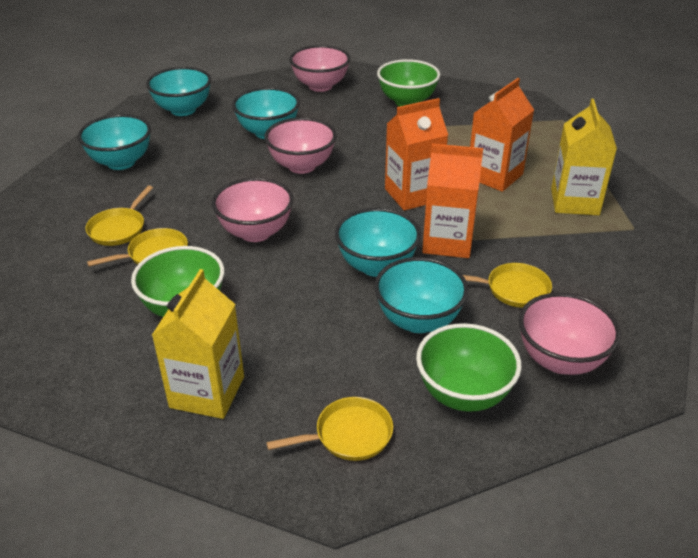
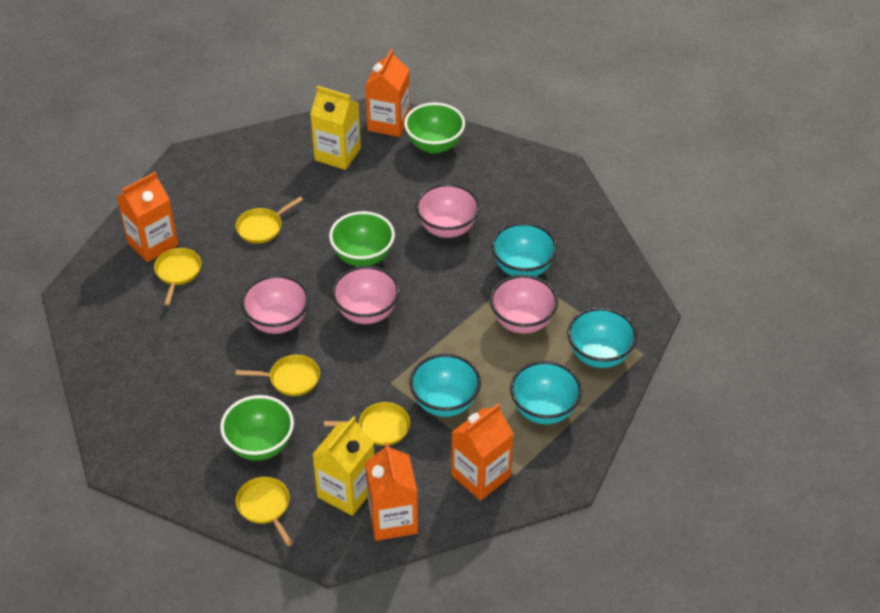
orange carton: 3 -> 4
turquoise bowl: 5 -> 4
yellow pan: 4 -> 5

